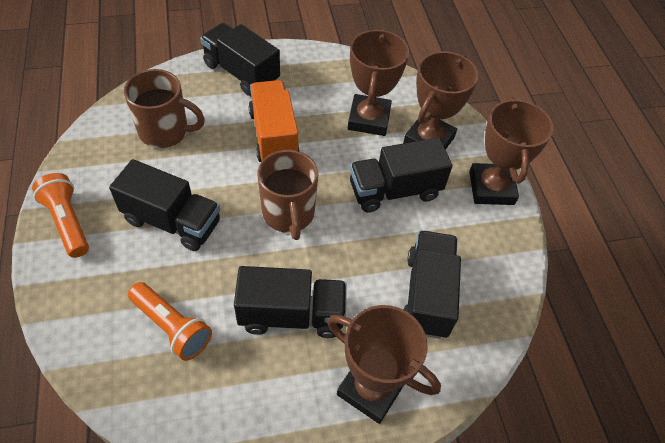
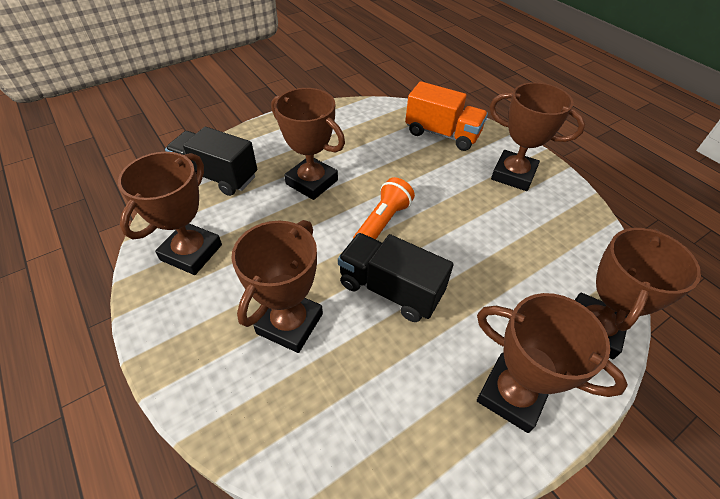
black truck: 5 -> 2
brown mug: 2 -> 0
brown trophy: 4 -> 6
orange flashlight: 2 -> 1

